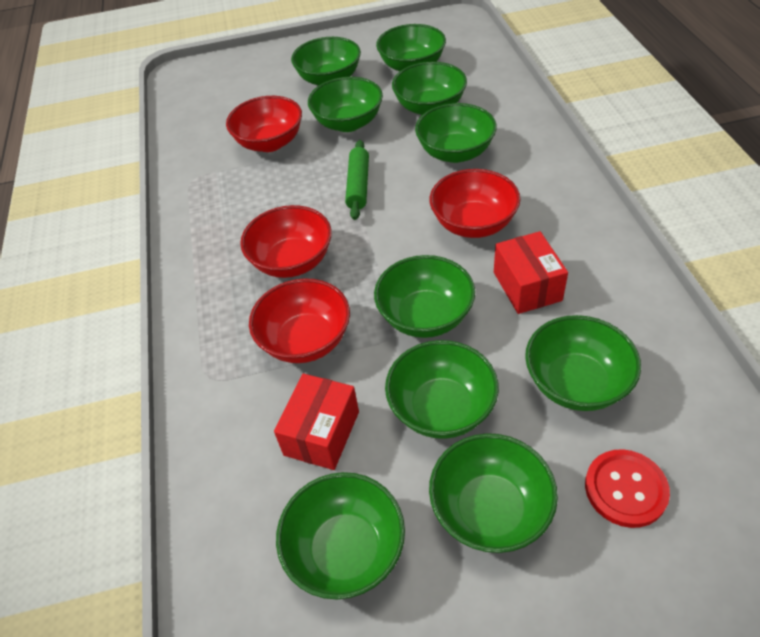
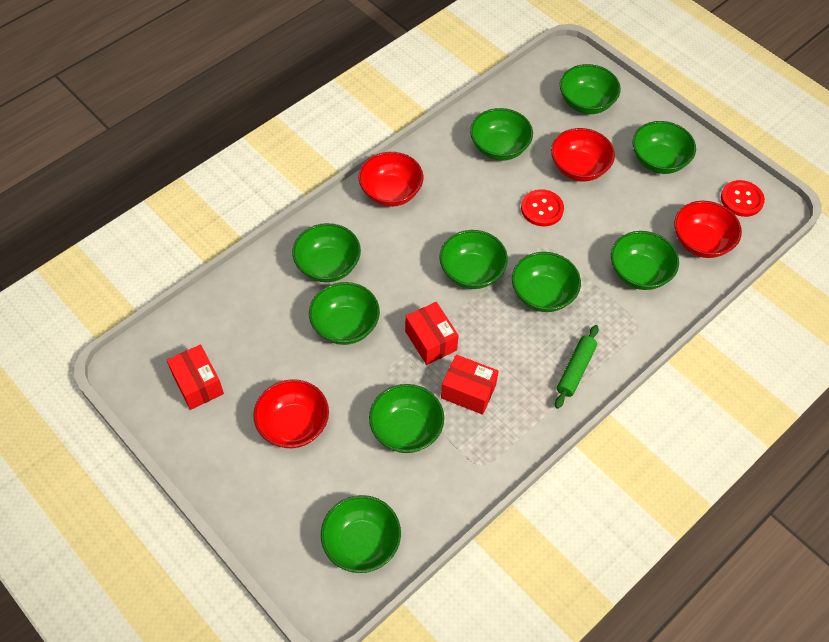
red box: 2 -> 3
red button: 1 -> 2

